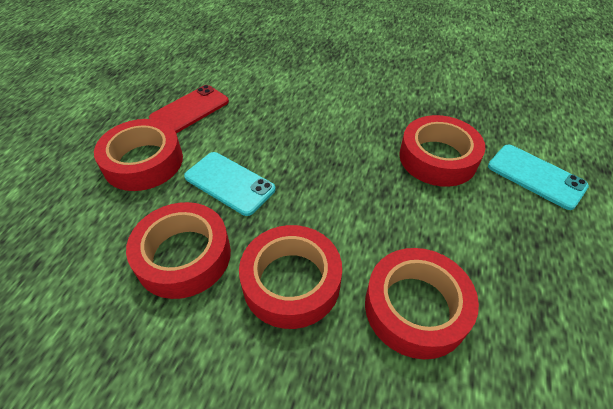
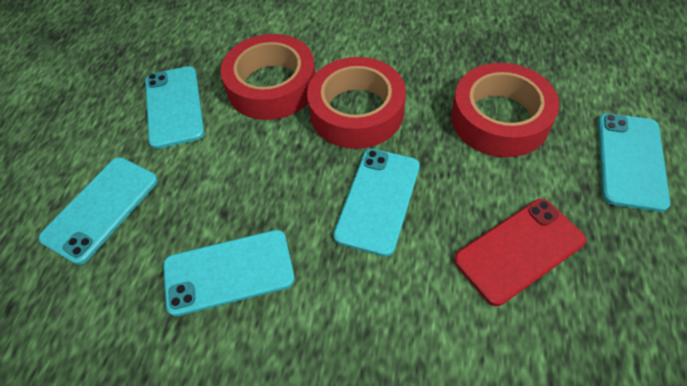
red tape: 5 -> 3
turquoise phone: 2 -> 5

